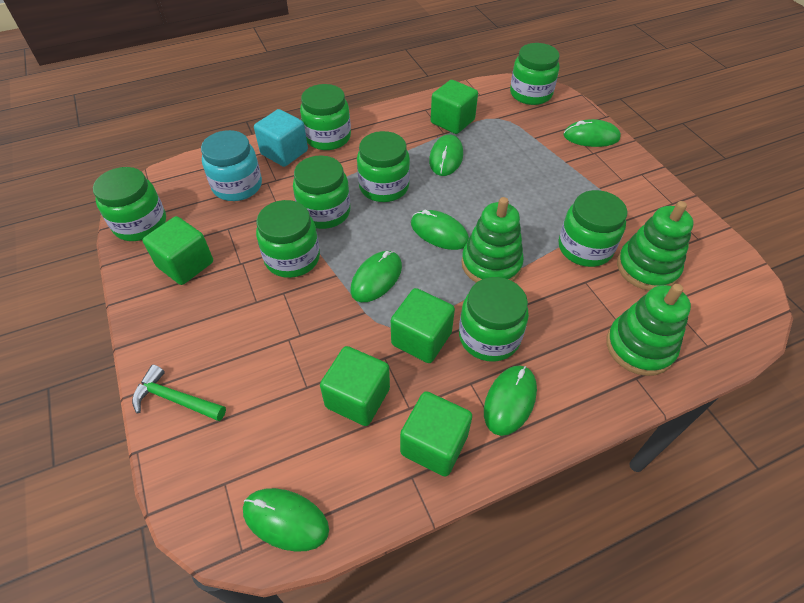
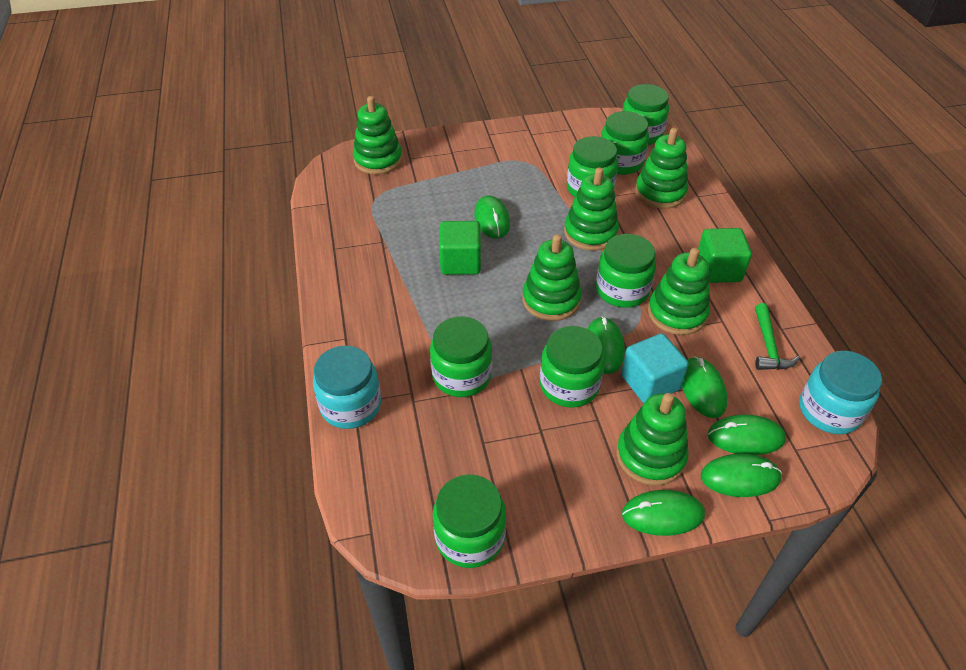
green cube: 5 -> 2
green jar: 8 -> 7
green stacking toy: 3 -> 6
turquoise jar: 1 -> 2

